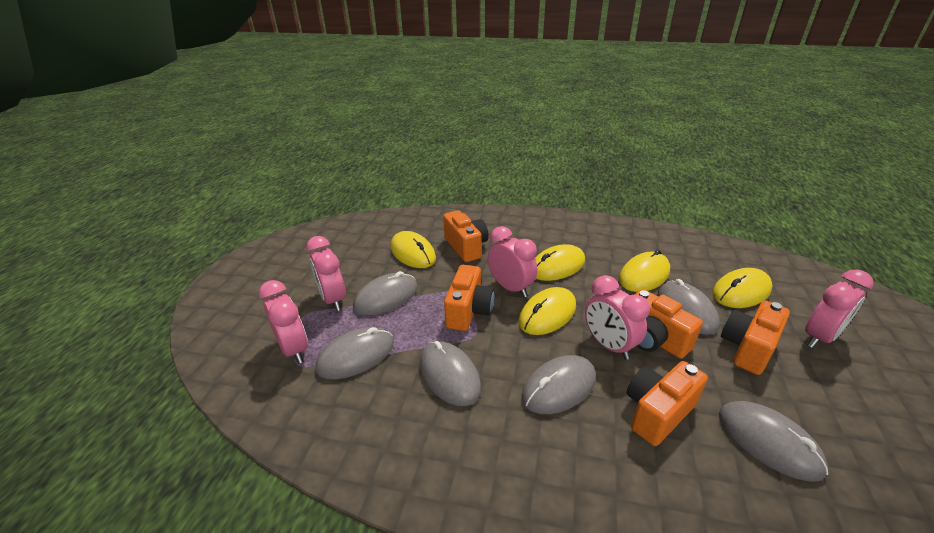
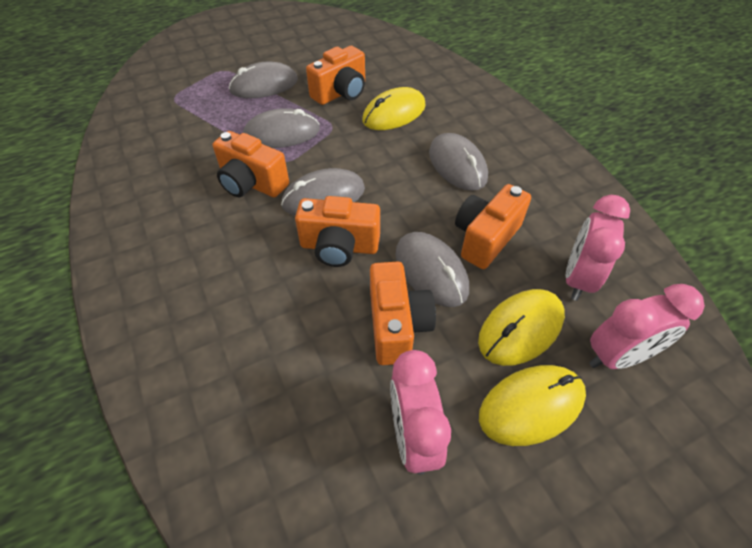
grey mouse: 6 -> 5
pink clock: 5 -> 3
yellow mouse: 5 -> 3

